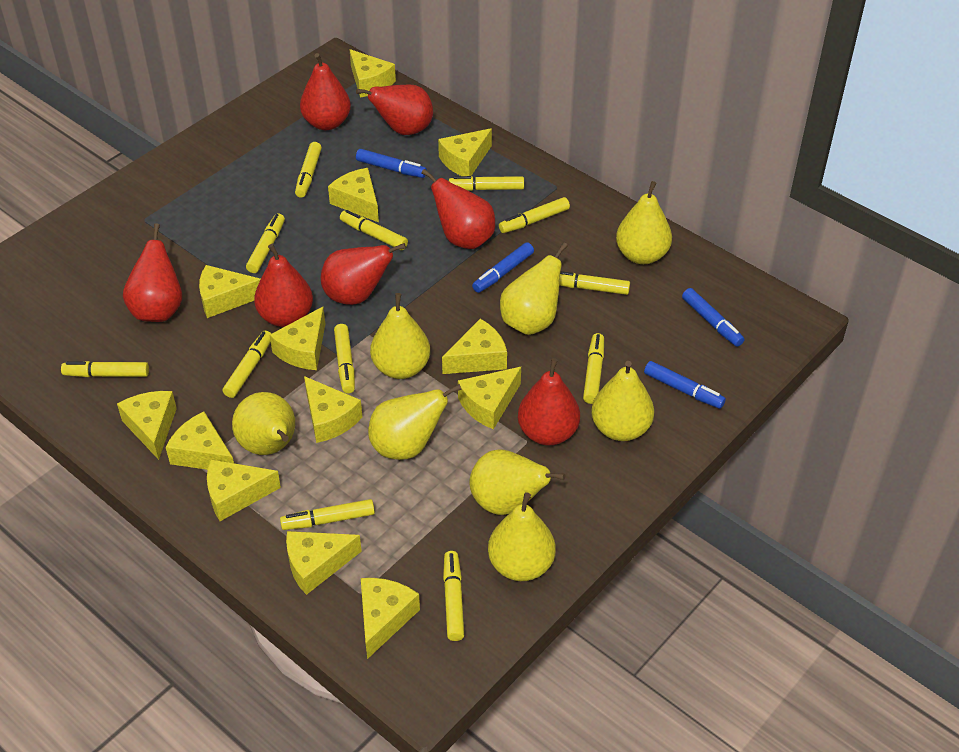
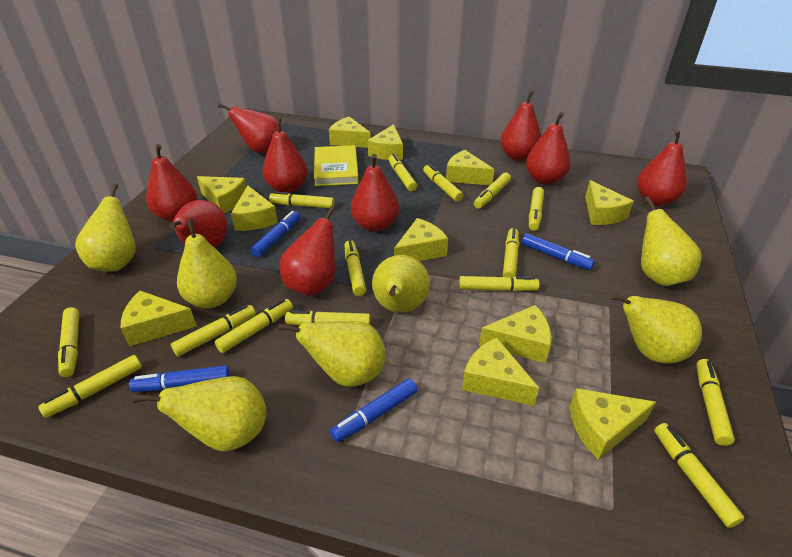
red pear: 7 -> 9
yellow book: 0 -> 1
yellow cheese: 13 -> 11
yellow marker: 12 -> 15
yellow pear: 8 -> 7

